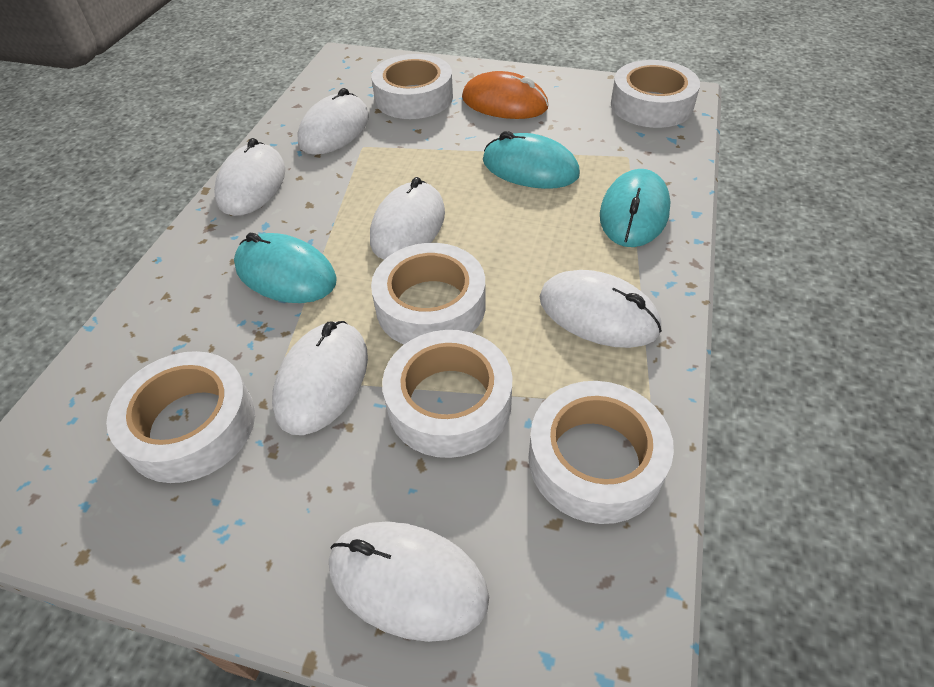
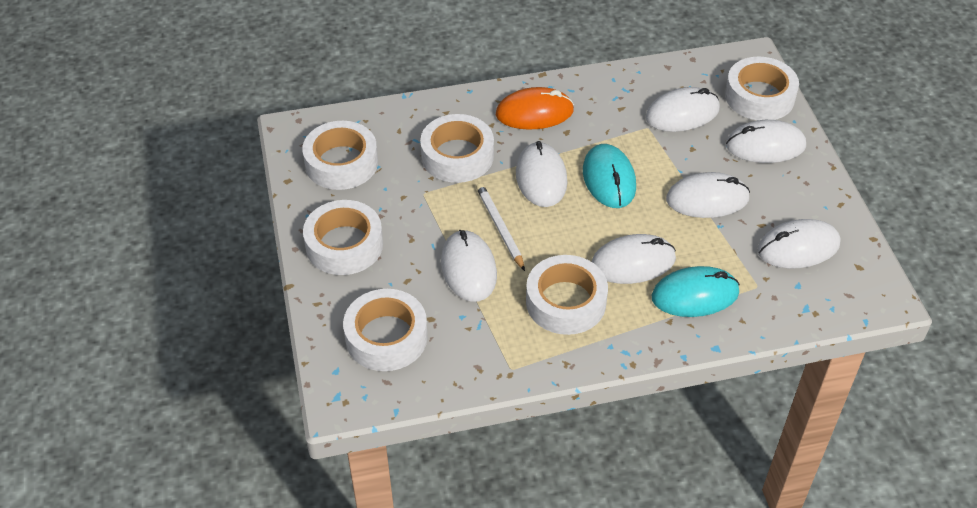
turquoise mouse: 3 -> 2
white mouse: 6 -> 7
white pencil: 0 -> 1

